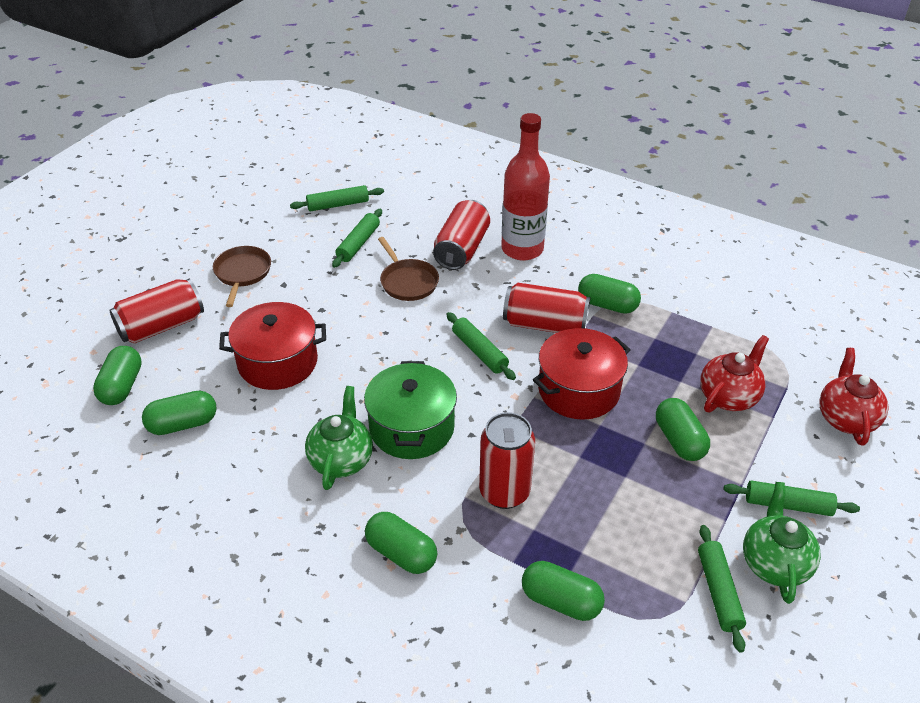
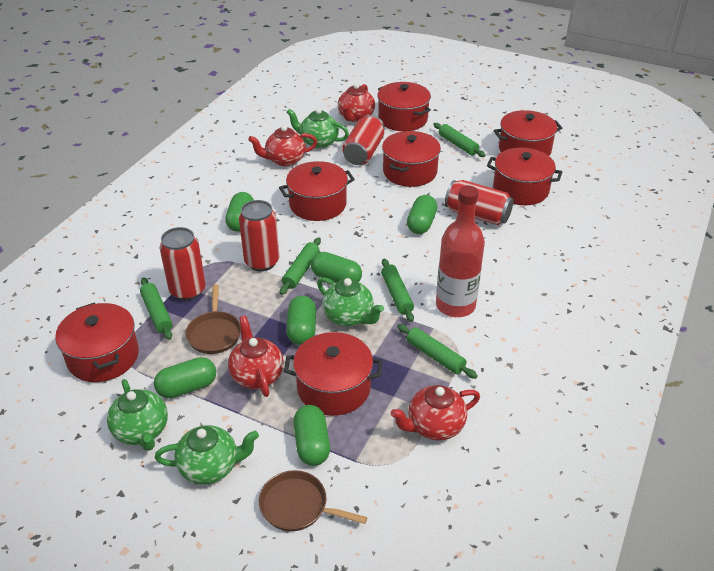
green pot: 1 -> 0
green teapot: 2 -> 4
red pot: 2 -> 7
red teapot: 2 -> 4

